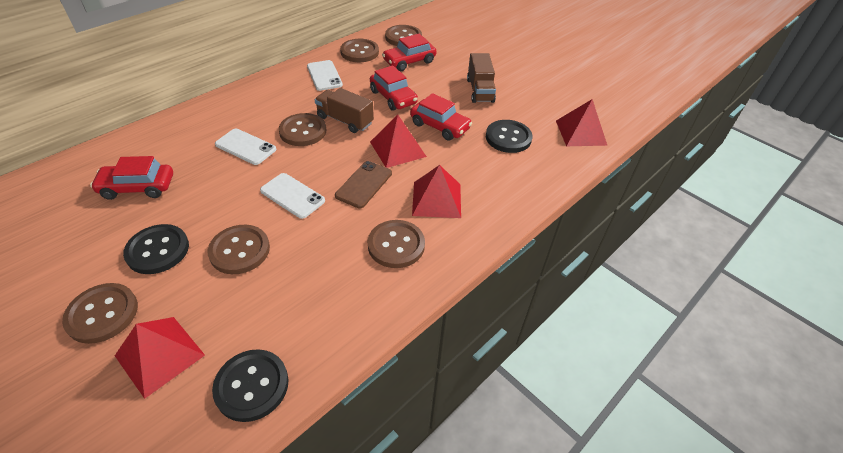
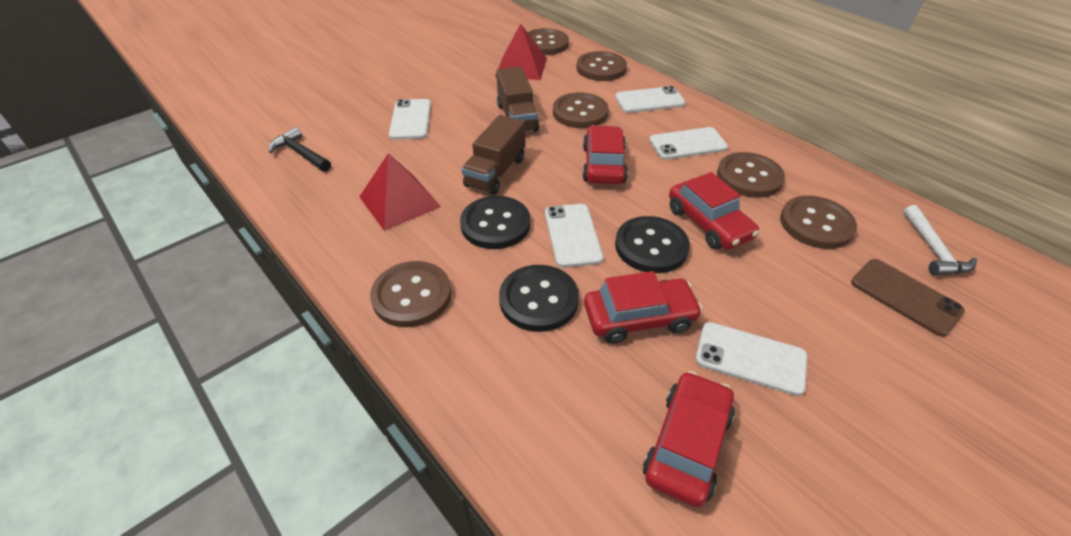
black hammer: 0 -> 1
red pyramid: 4 -> 2
white hammer: 0 -> 1
white phone: 3 -> 5

